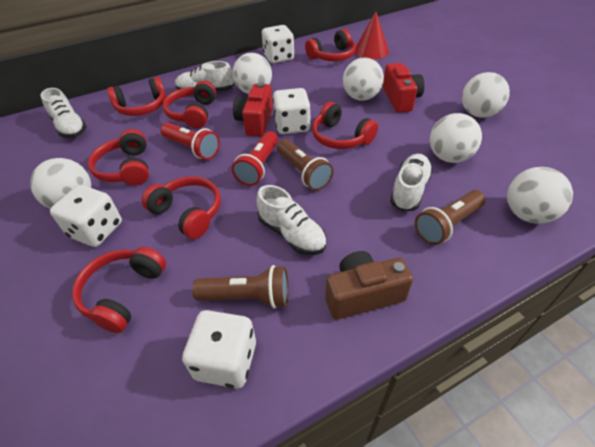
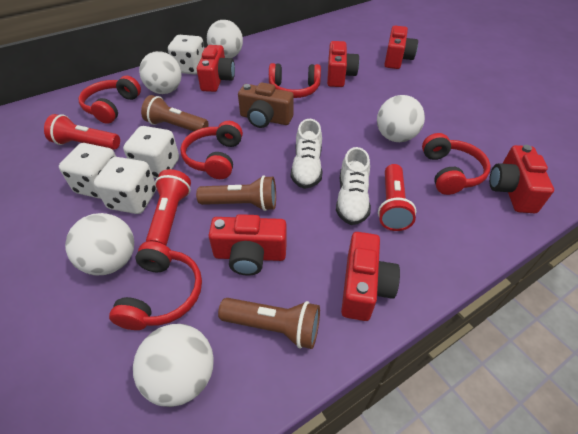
red camera: 2 -> 6
red cone: 1 -> 0
red flashlight: 2 -> 3
red headphones: 7 -> 5
white ball: 6 -> 5
white shoe: 4 -> 2

